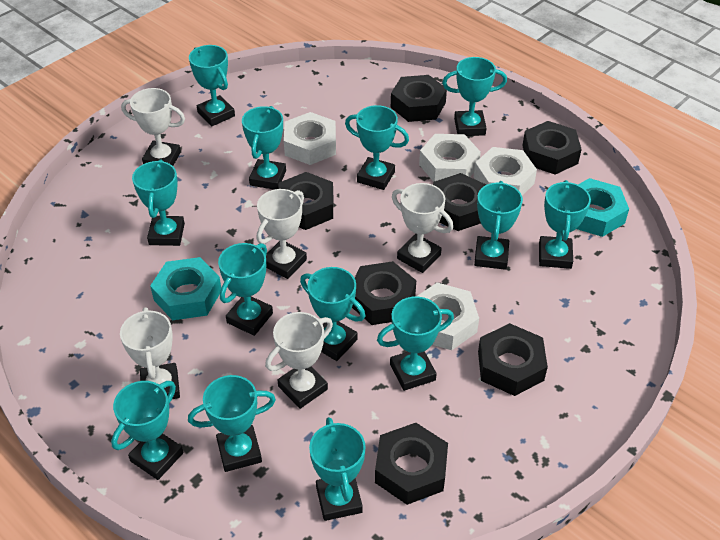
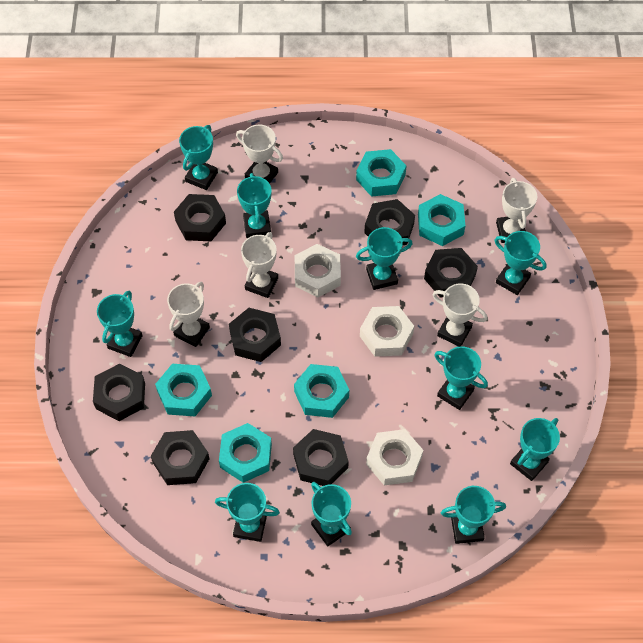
turquoise nut: 2 -> 5
turquoise trophy: 13 -> 10
white nut: 4 -> 3

